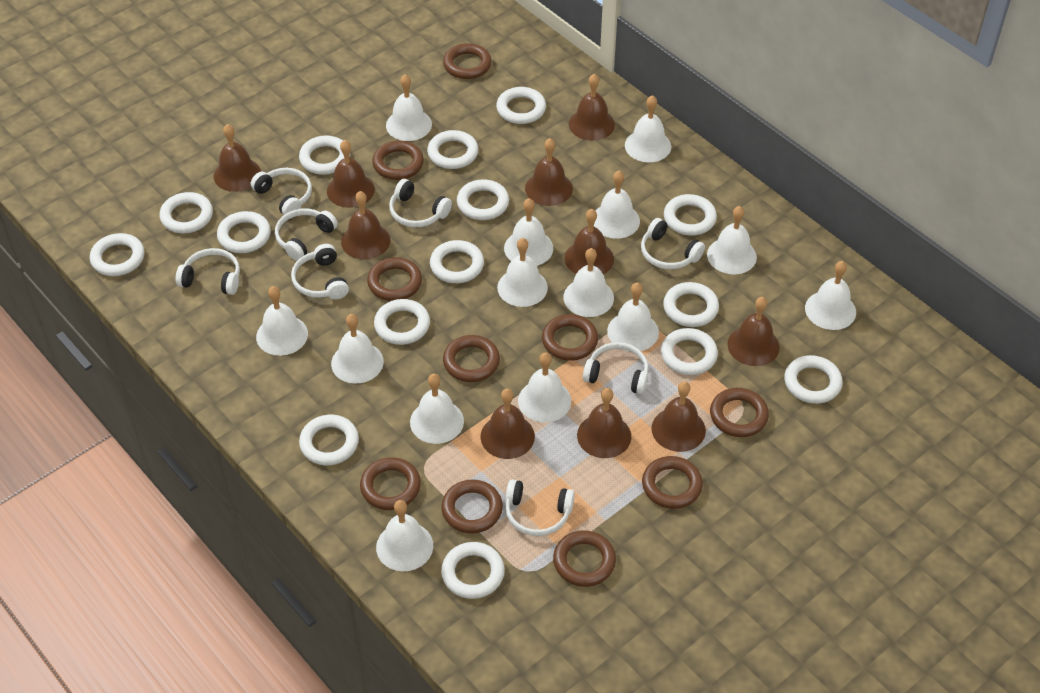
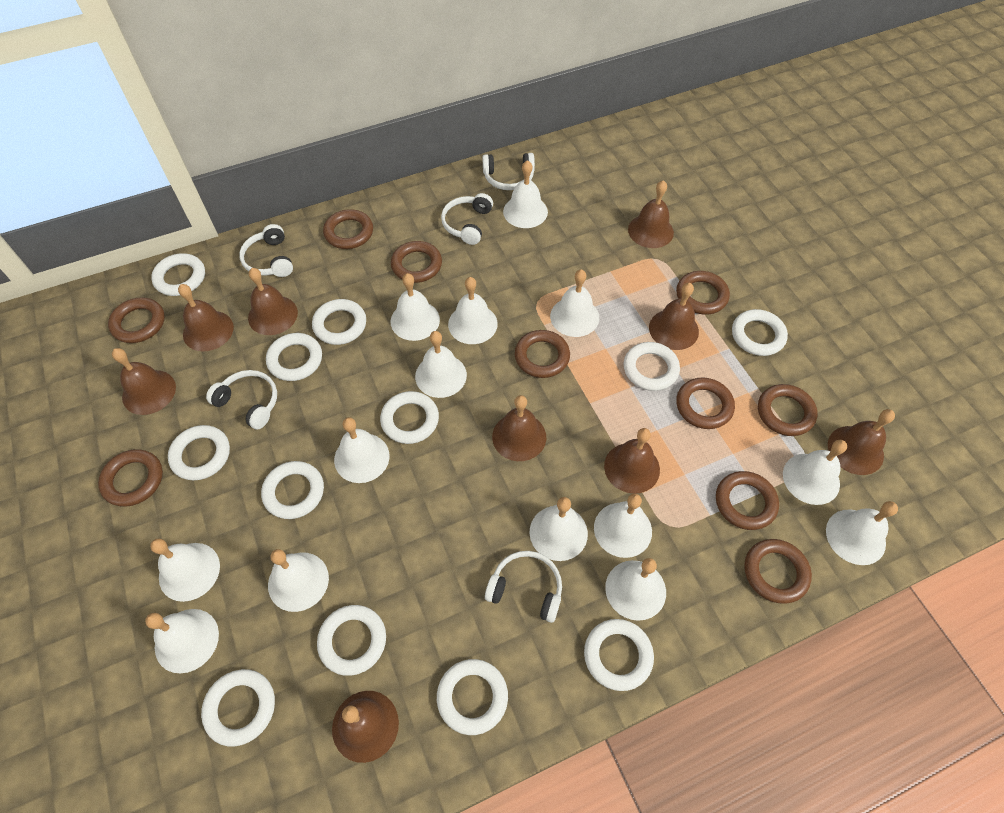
brown bell: 10 -> 9
white headphones: 8 -> 5
white ring: 15 -> 12

